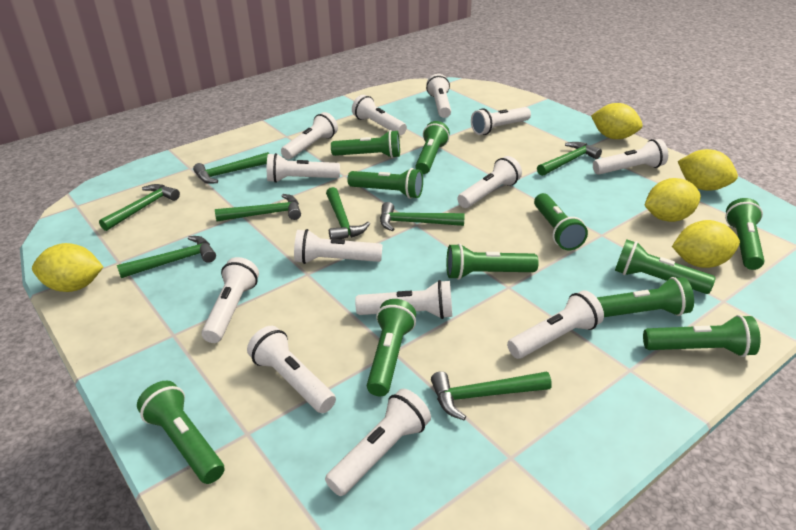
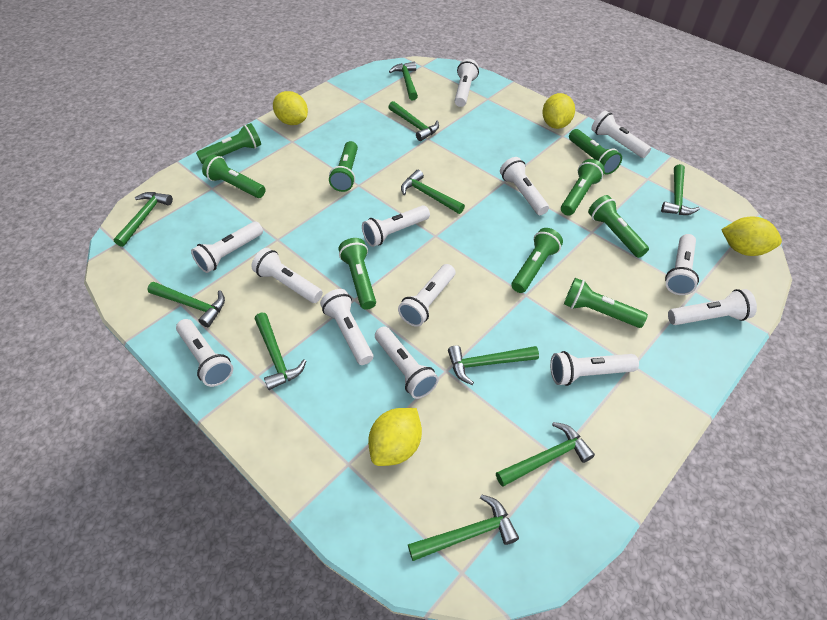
green flashlight: 11 -> 9
green hammer: 8 -> 10
yellow lemon: 5 -> 4

